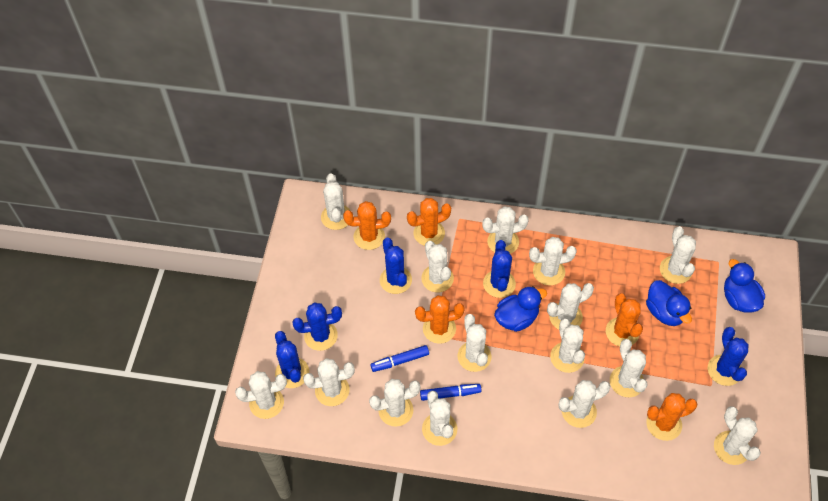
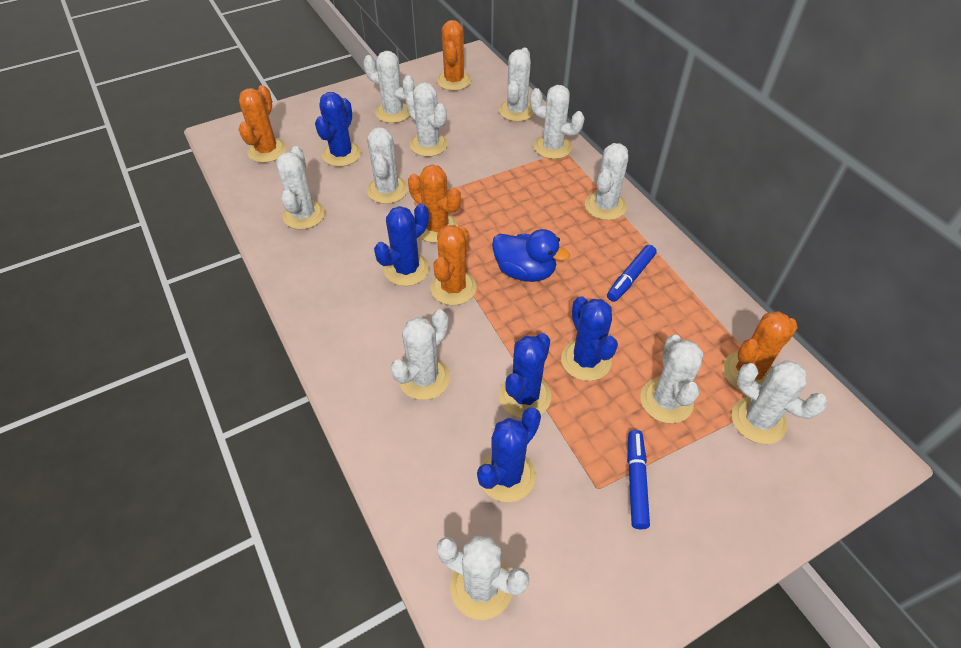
blue duck: 3 -> 1
white cactus: 15 -> 11

